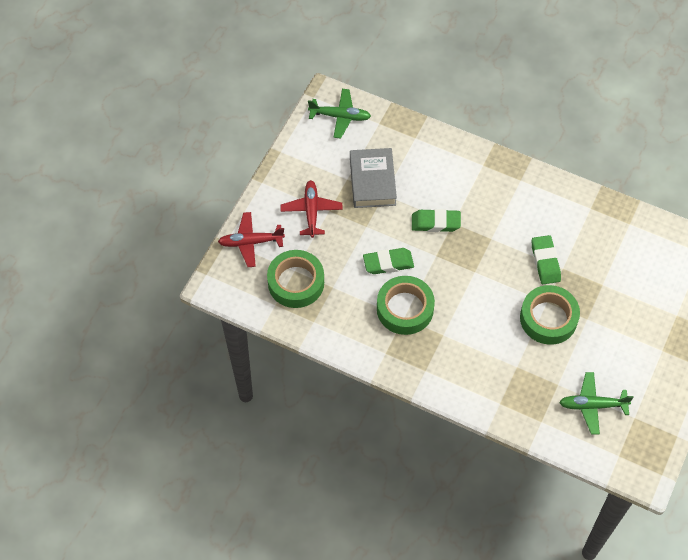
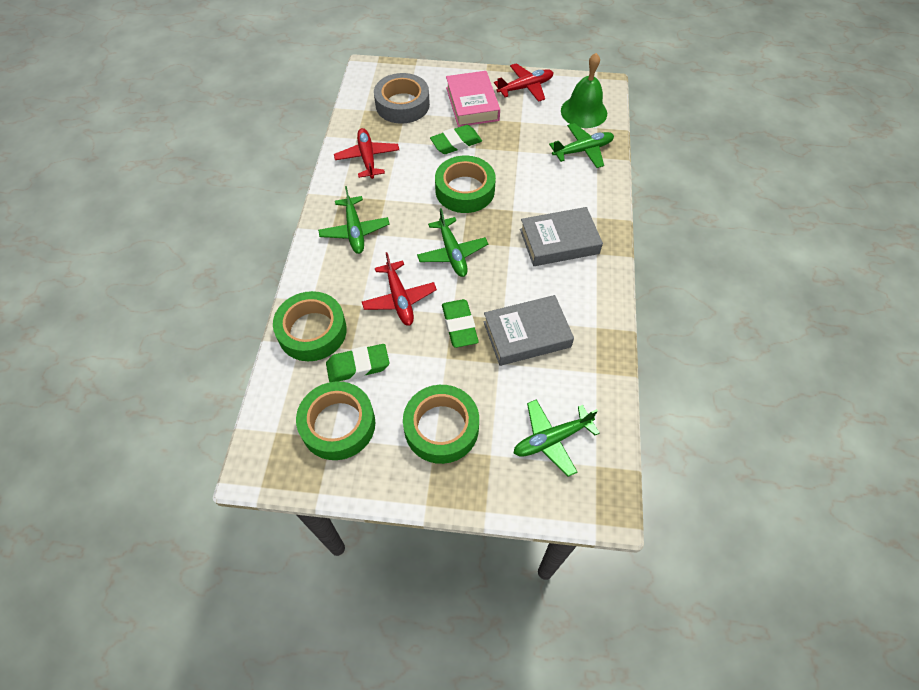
green bell: 0 -> 1
green plane: 2 -> 4
green tape: 3 -> 4
grey book: 1 -> 2
grey tape: 0 -> 1
pink book: 0 -> 1
red plane: 2 -> 3

